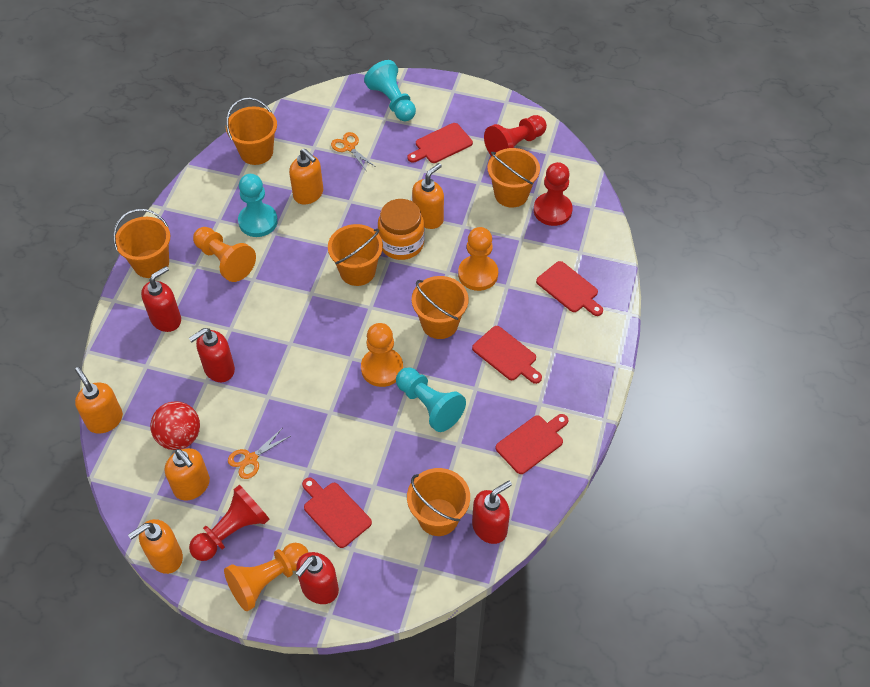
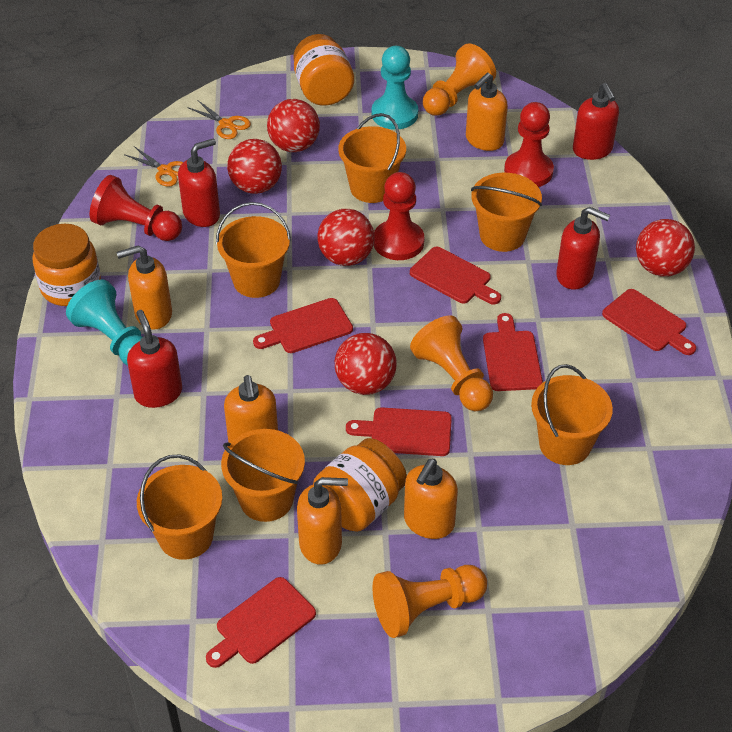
orange jar: 1 -> 3
orange pawn: 4 -> 3
red ball: 1 -> 5
red cutting board: 5 -> 6
turquoise pawn: 3 -> 2

